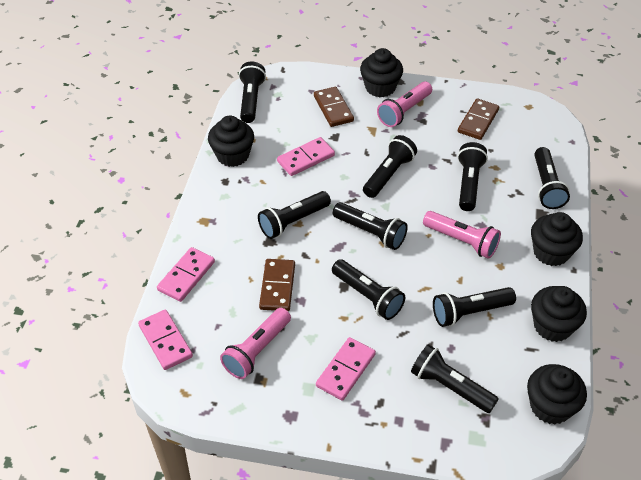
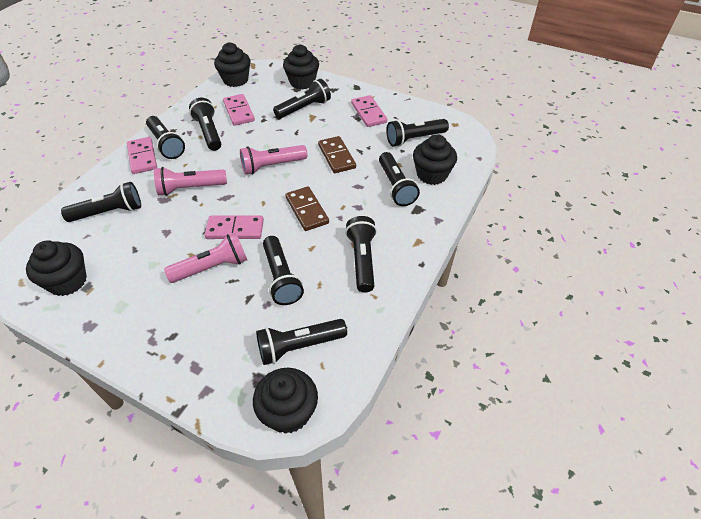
brown domino: 3 -> 2

